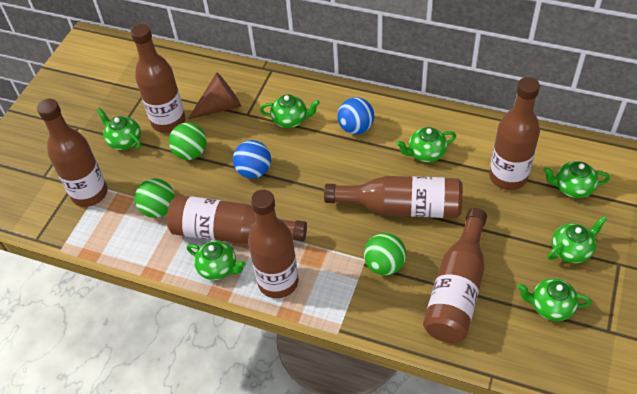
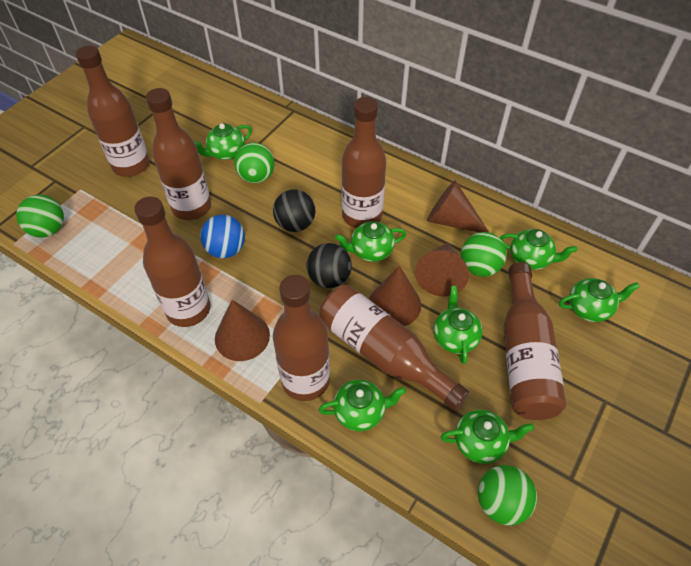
black ball: 0 -> 2
blue ball: 2 -> 1
brown cone: 1 -> 4
green ball: 3 -> 4

